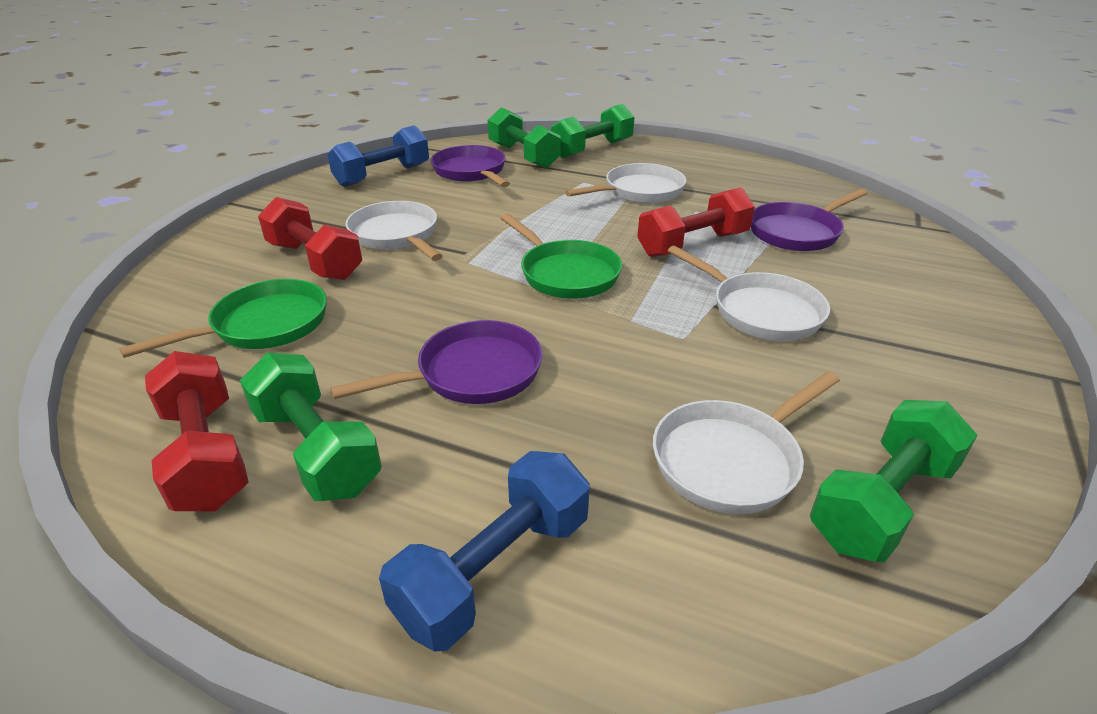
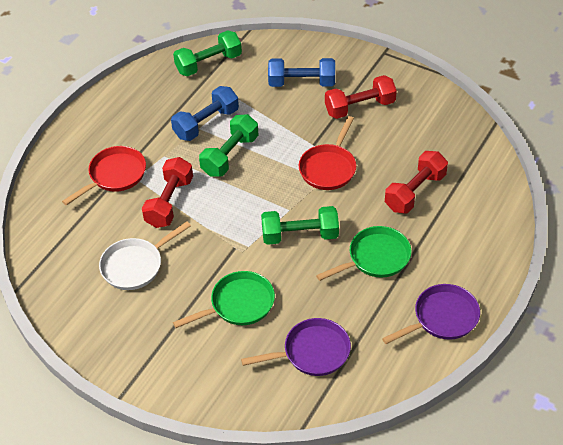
green dumbbell: 4 -> 3
purple pan: 3 -> 2
red pan: 0 -> 2
white pan: 4 -> 1

